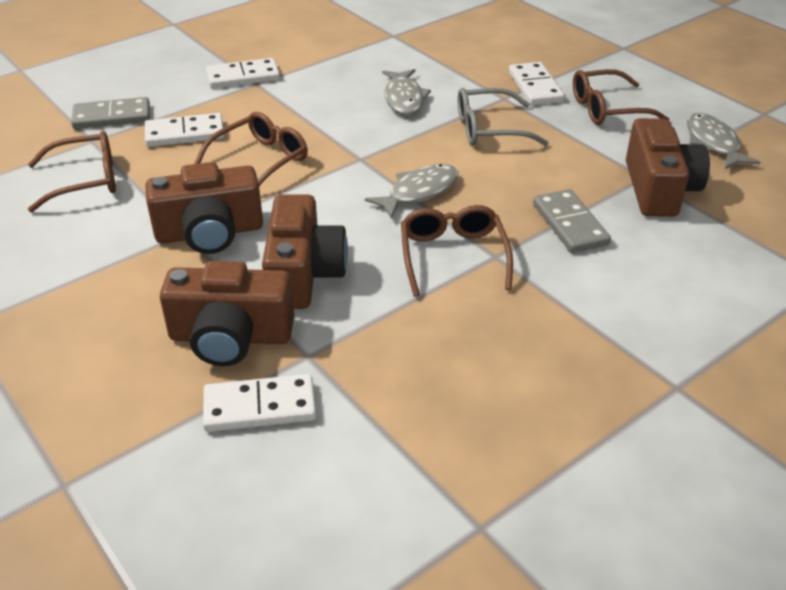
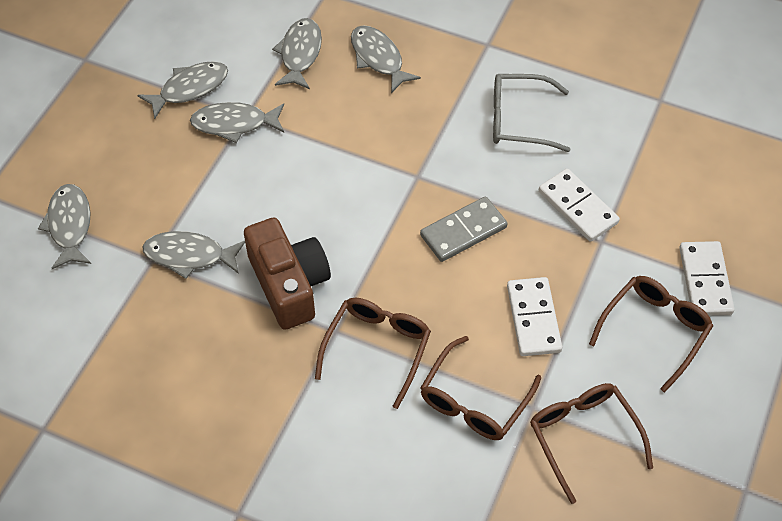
brown camera: 4 -> 1
grey domino: 2 -> 1
grey fish: 3 -> 6
white domino: 4 -> 3

